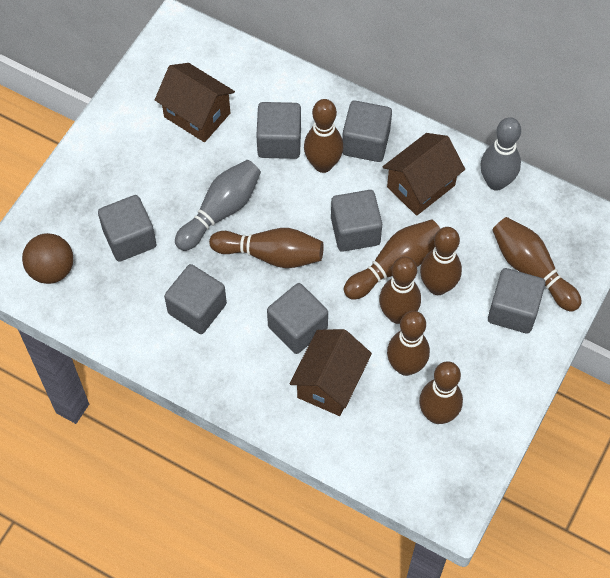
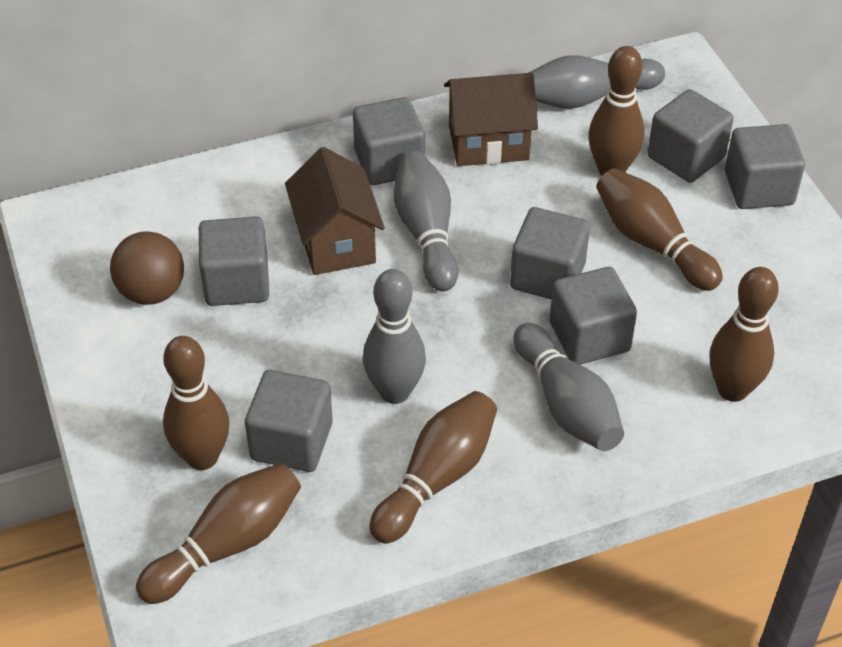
brown bowling pin: 8 -> 6
brown house: 3 -> 2
grey bowling pin: 2 -> 4

